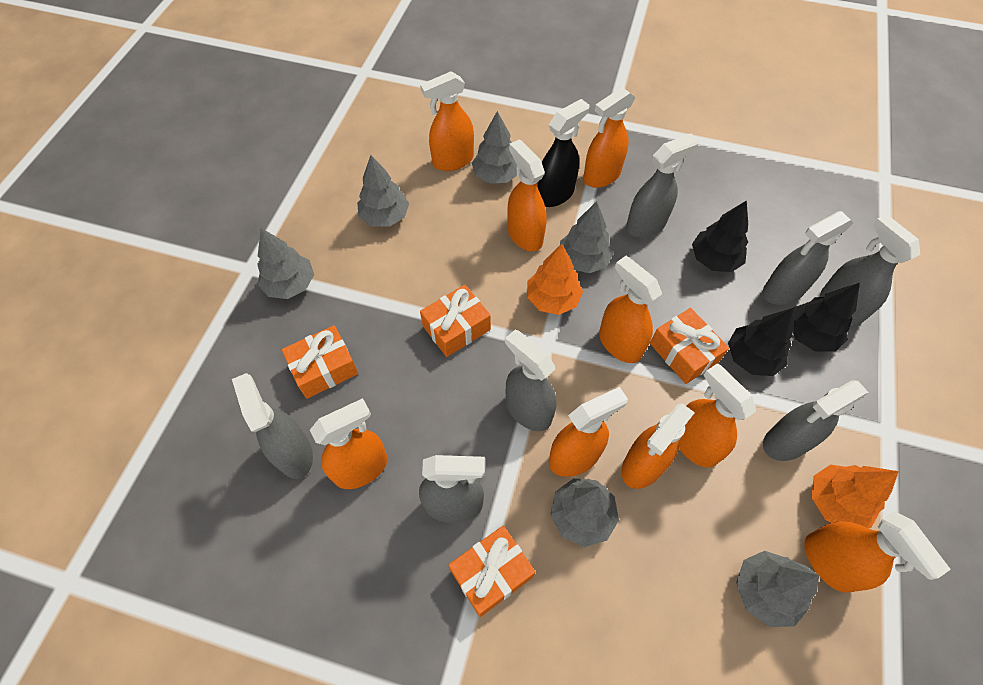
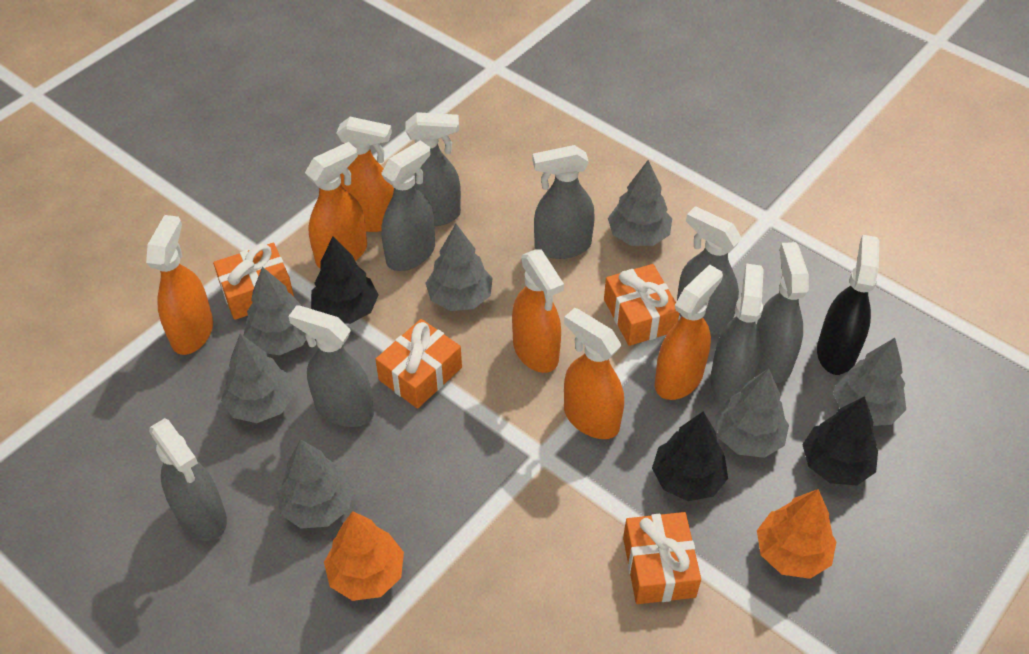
grey spray bottle: 7 -> 8
grey tree: 6 -> 7
orange spray bottle: 9 -> 6

